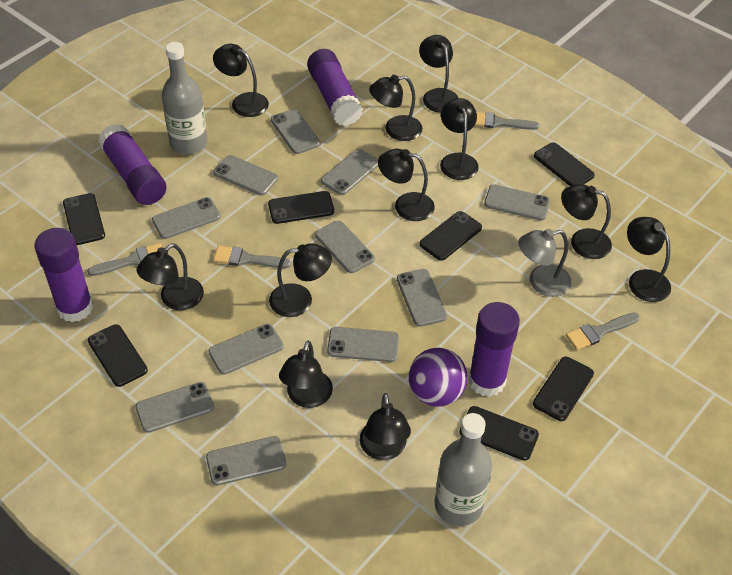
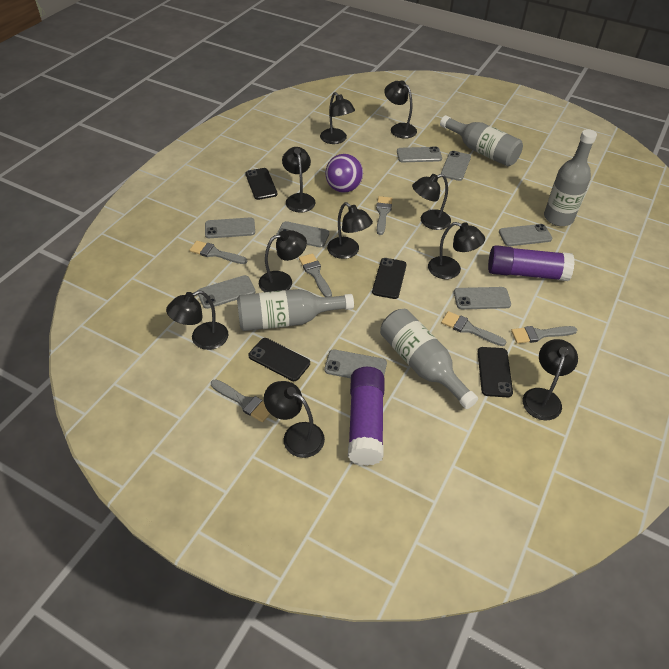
black lamp: 11 -> 10
black phone: 7 -> 4
grey bottle: 2 -> 4
grey brush: 4 -> 6
grey lamp: 1 -> 0
grey phone: 11 -> 8
purple glue stick: 4 -> 2

